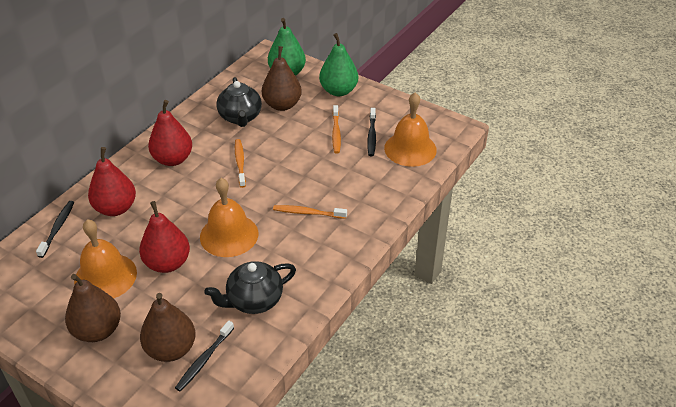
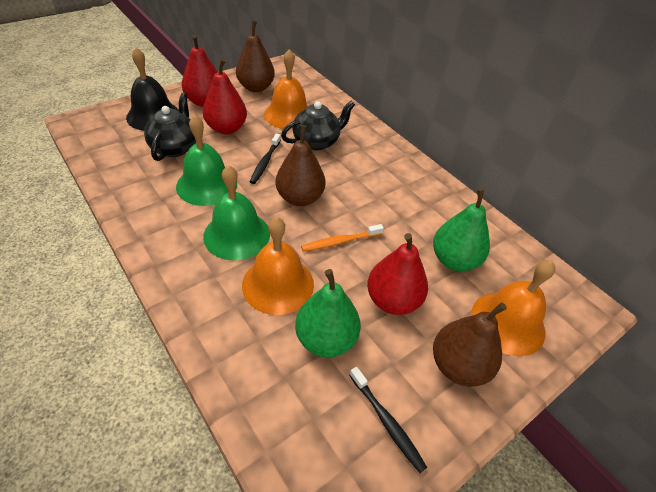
black bell: 0 -> 1
black toothbrush: 3 -> 2
green bell: 0 -> 2
orange toothbrush: 3 -> 1

